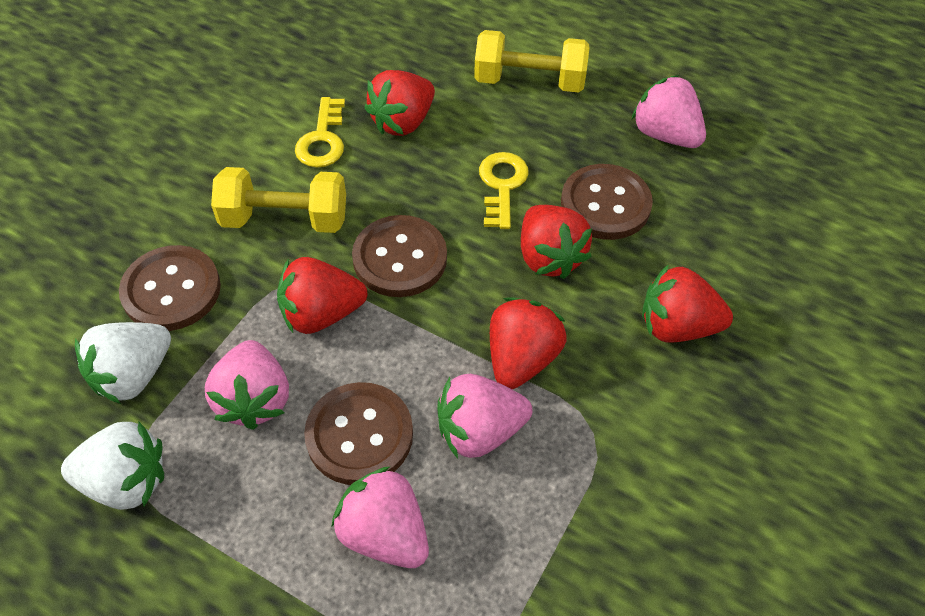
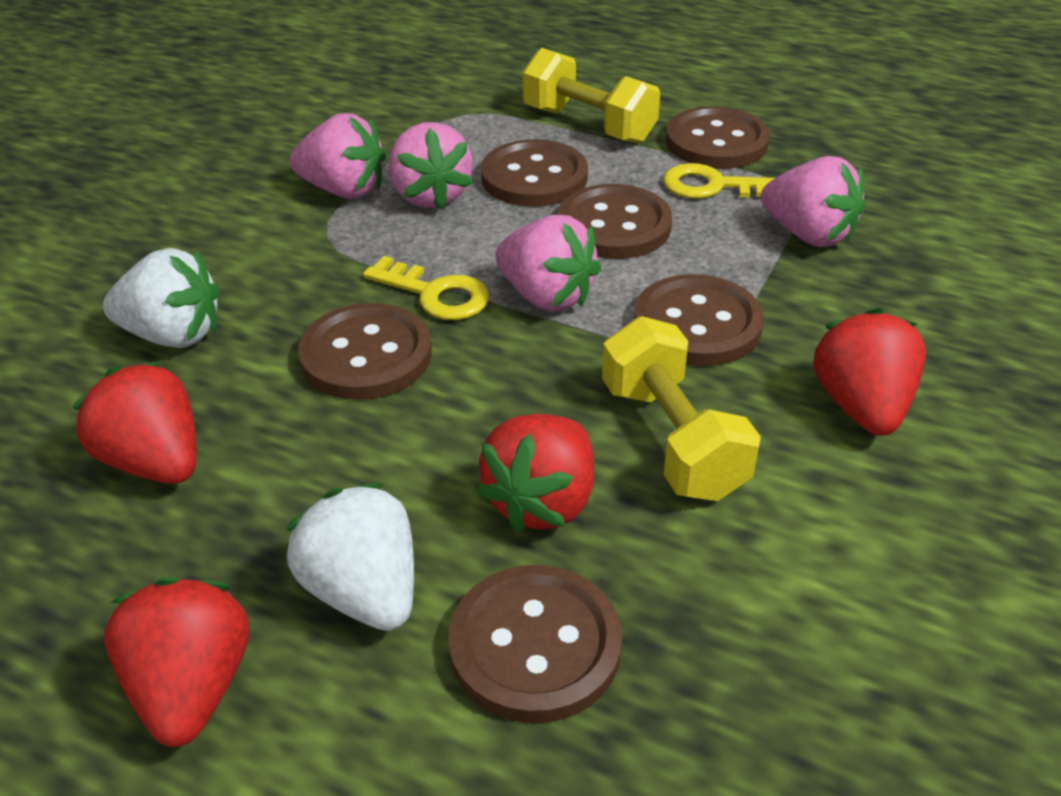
brown button: 4 -> 6
red strawberry: 5 -> 4

